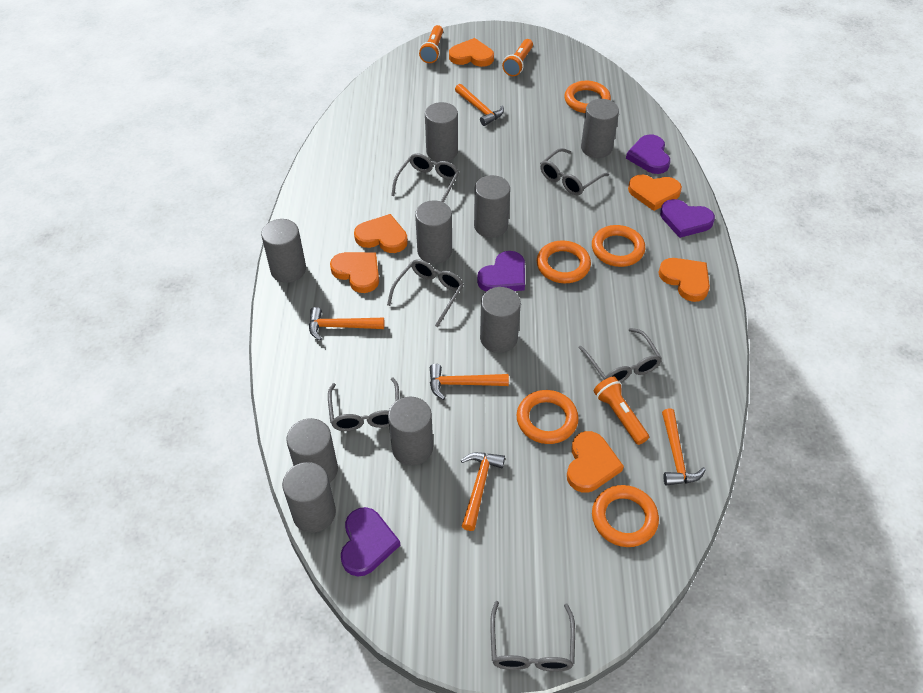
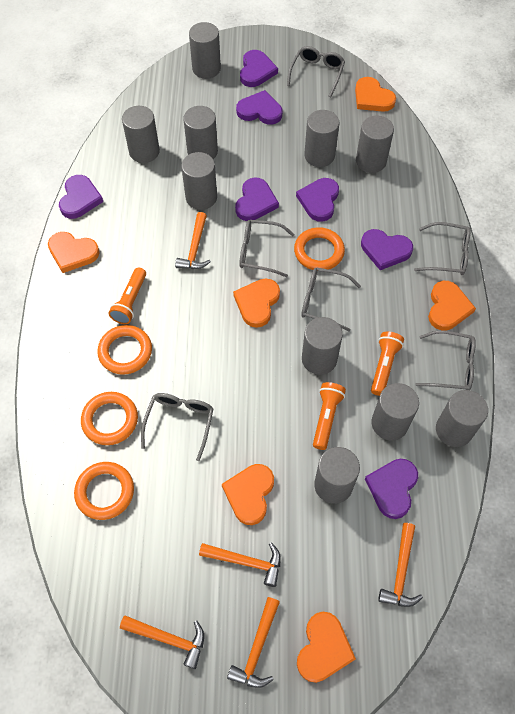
grey cylinder: 9 -> 10
orange ring: 5 -> 4
purple heart: 4 -> 7

